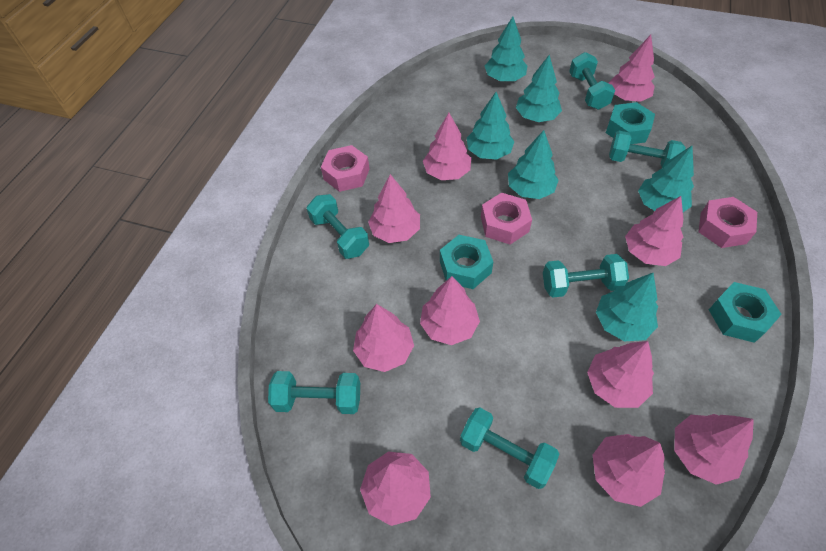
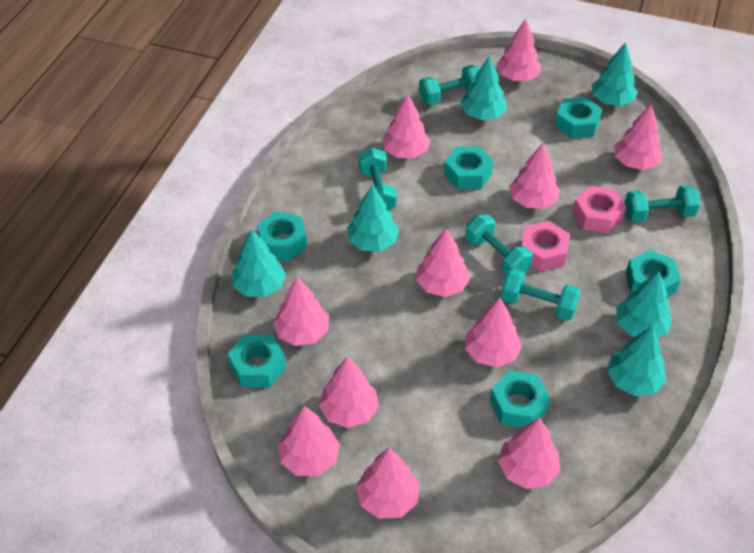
pink nut: 3 -> 2
pink tree: 10 -> 11
turquoise dumbbell: 6 -> 5
turquoise nut: 3 -> 6

